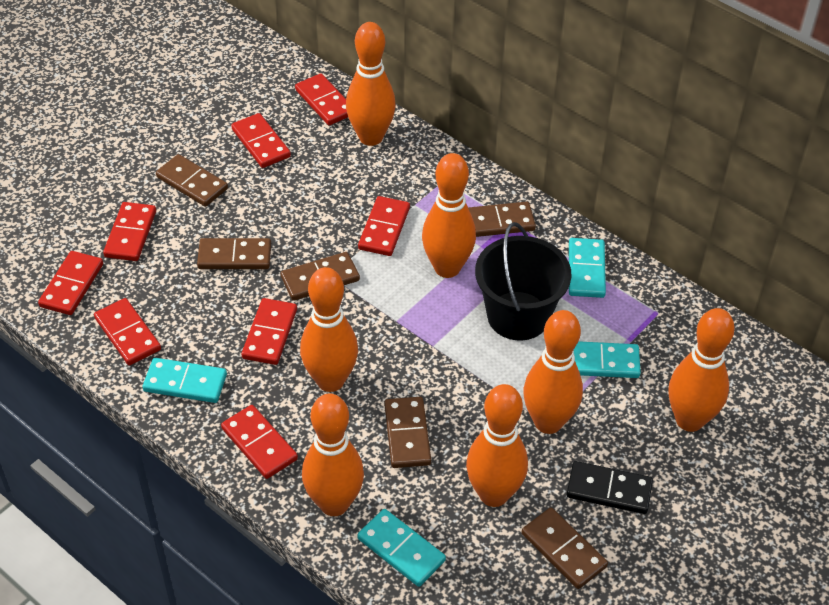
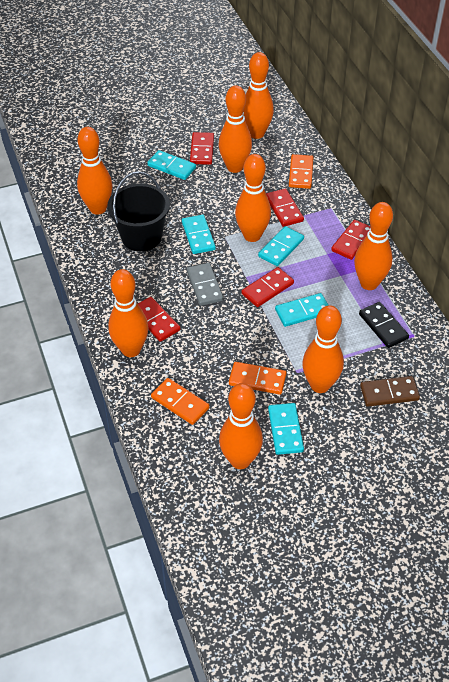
brown domino: 6 -> 1
grey domino: 0 -> 1
orange bowling pin: 7 -> 8
orange domino: 0 -> 3
red domino: 8 -> 5
turquoise domino: 4 -> 5

